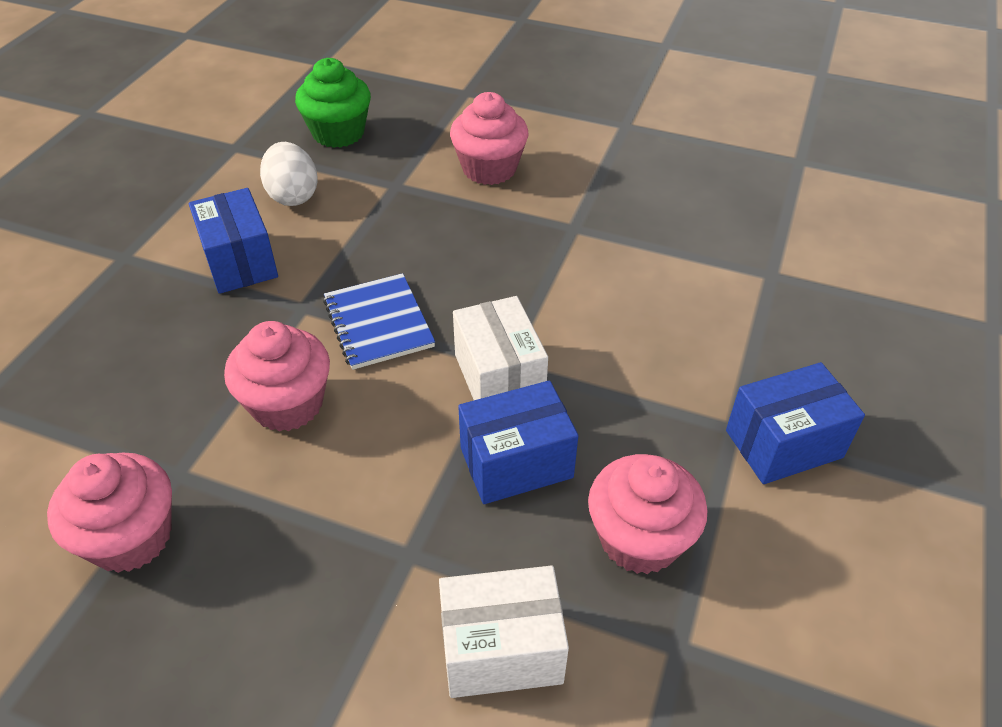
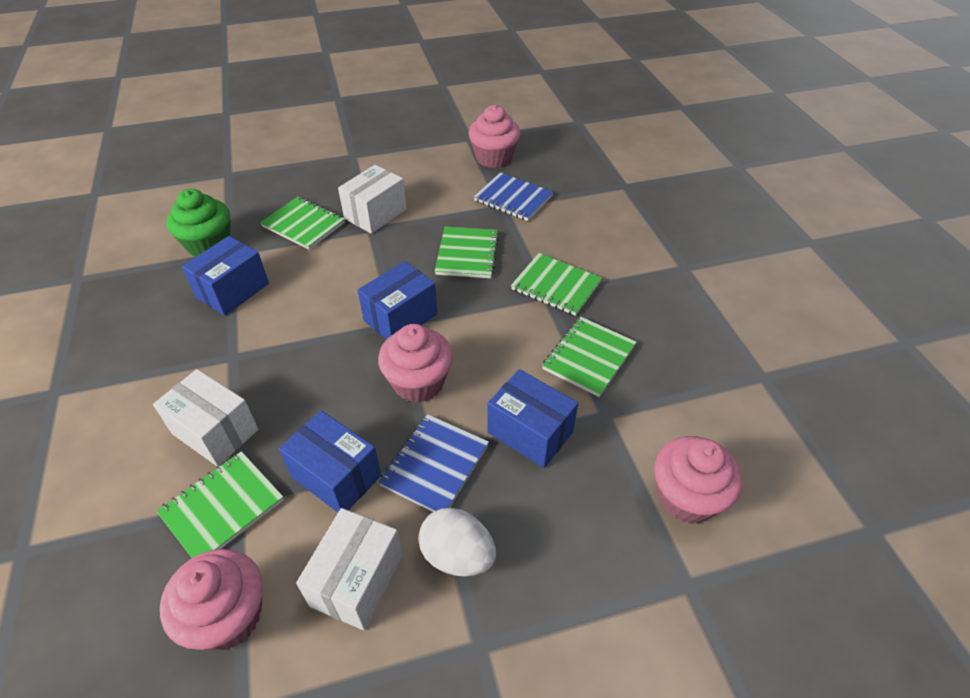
blue box: 3 -> 4
blue notebook: 1 -> 2
green notebook: 0 -> 5
white box: 2 -> 3

